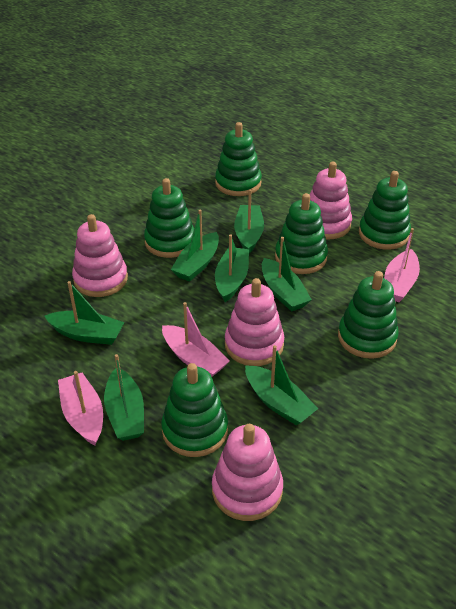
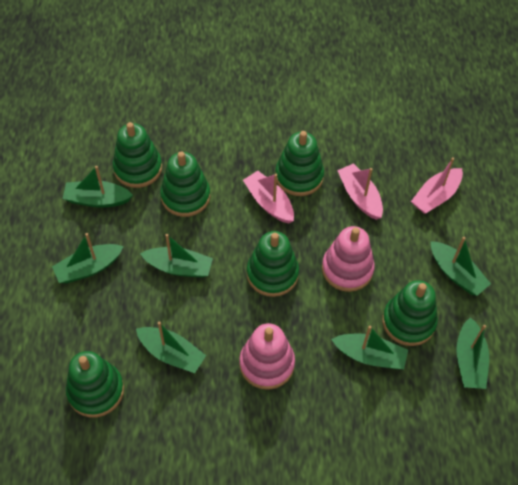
pink stacking toy: 4 -> 2

